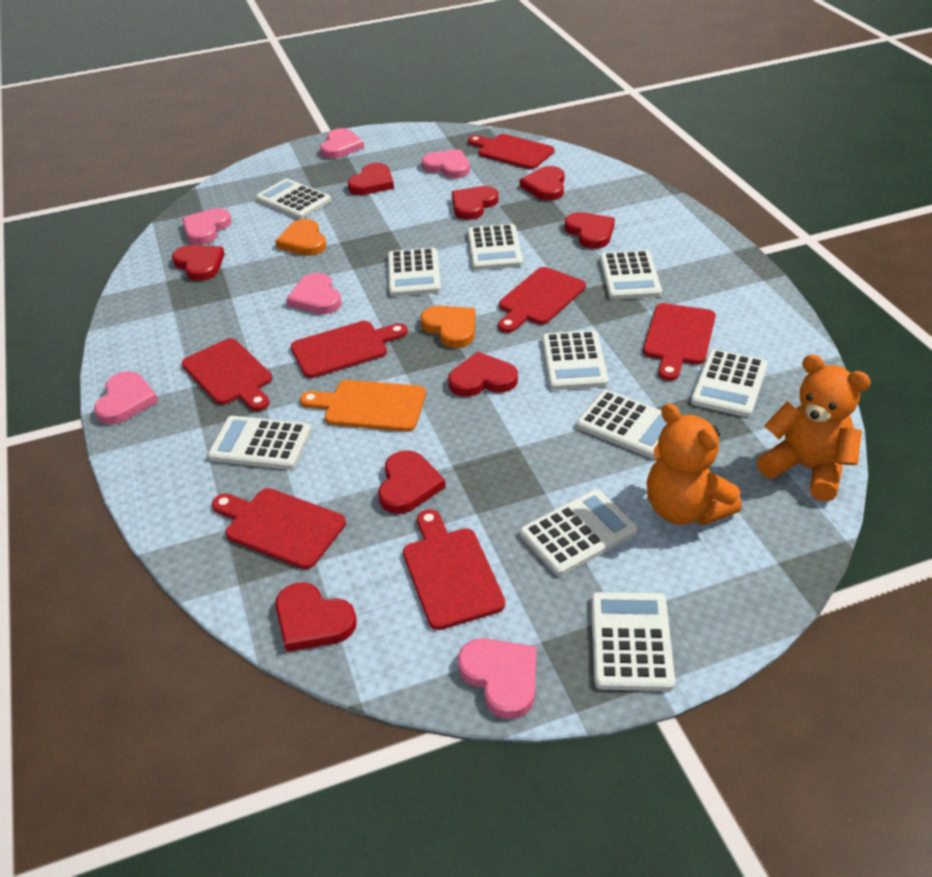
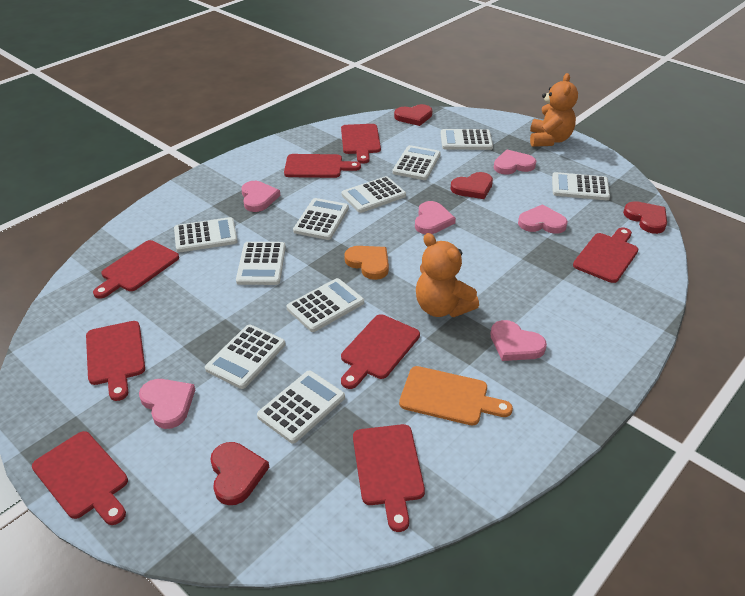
orange heart: 2 -> 1
red cutting board: 7 -> 8
red heart: 8 -> 4

